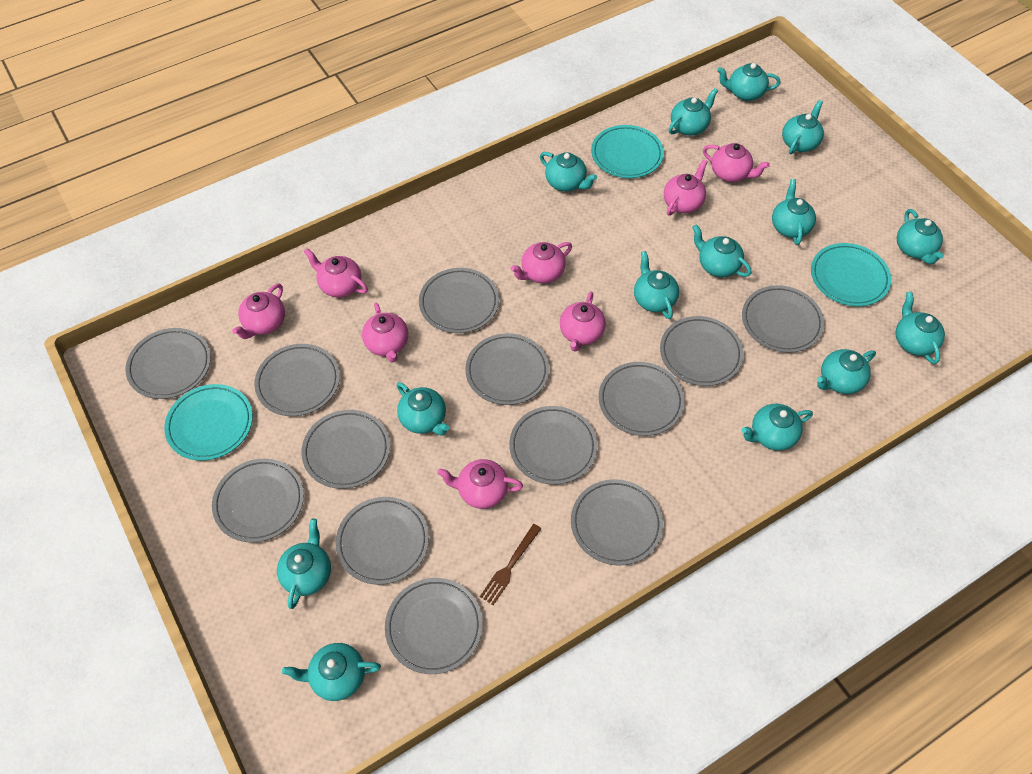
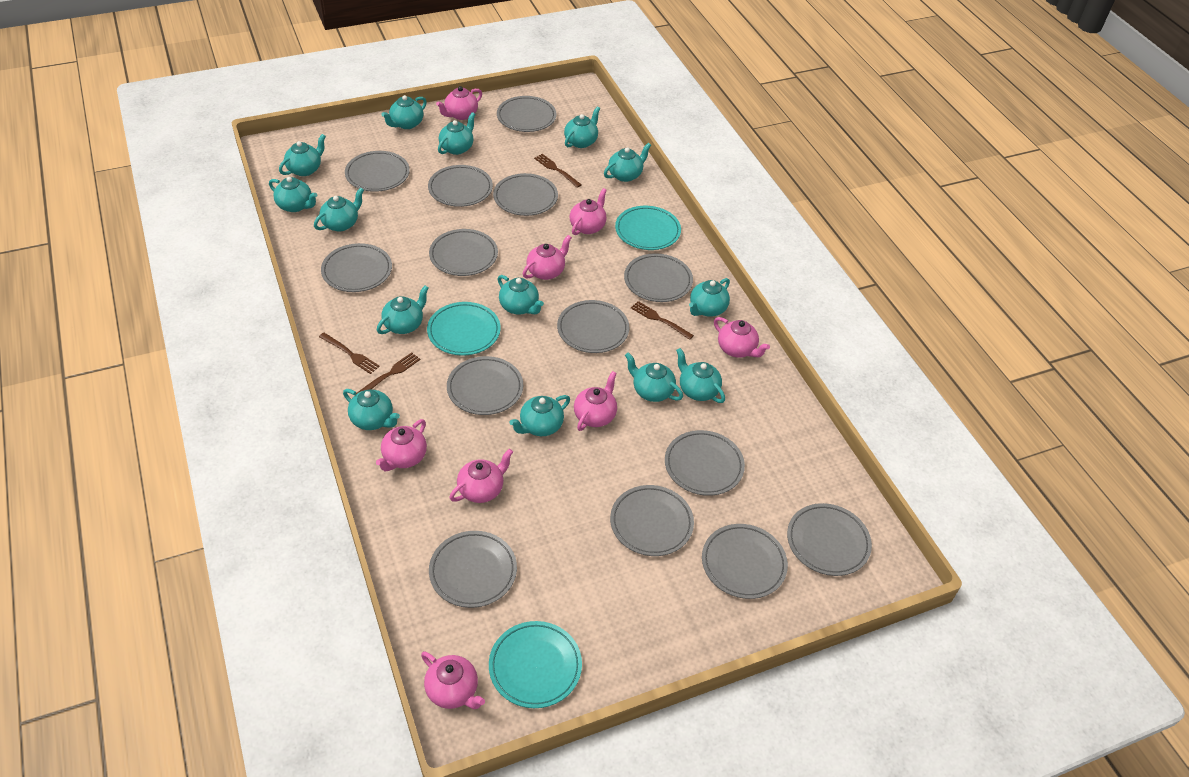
brown fork: 1 -> 4
grey plate: 13 -> 14

